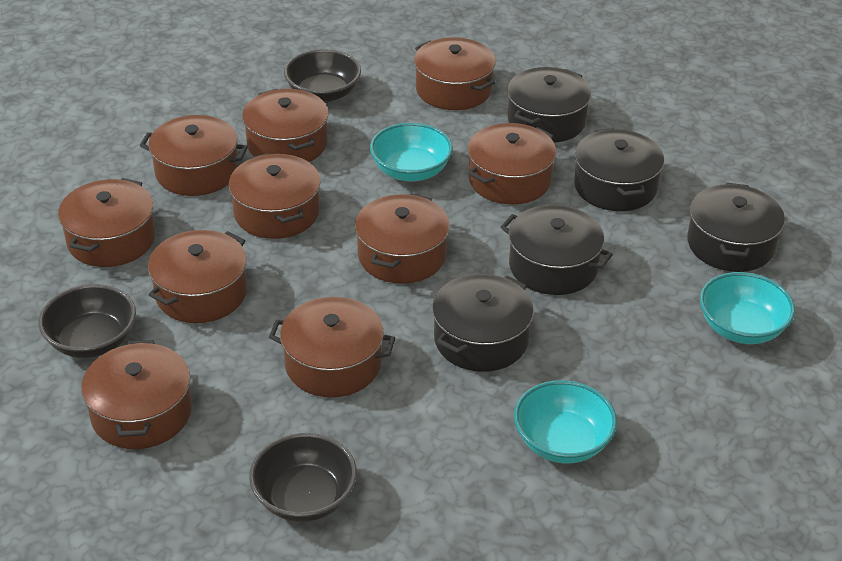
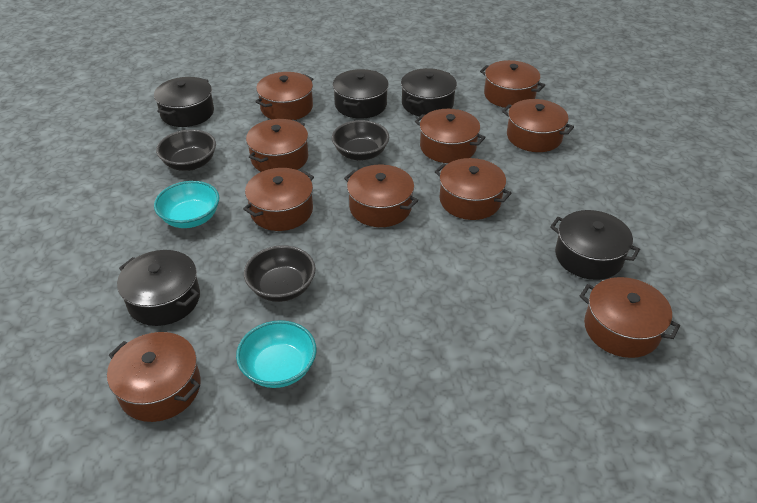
turquoise bowl: 3 -> 2

